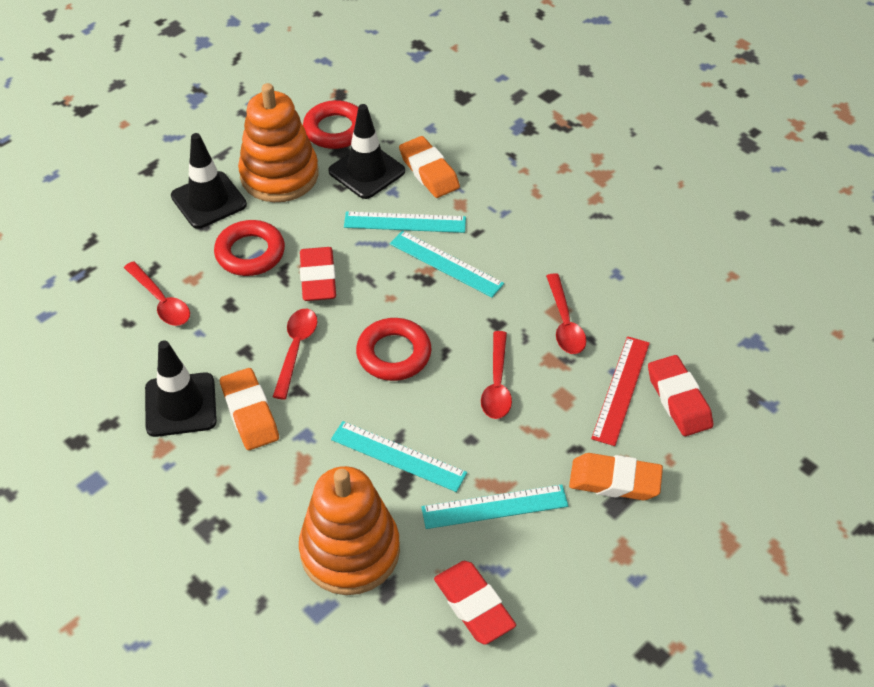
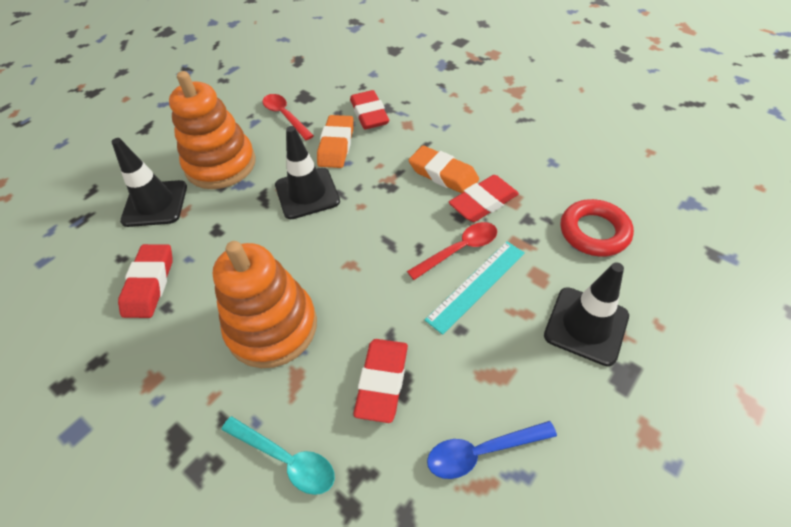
blue spoon: 0 -> 1
orange eraser: 3 -> 2
red eraser: 3 -> 4
red ring: 3 -> 1
red ruler: 1 -> 0
red spoon: 4 -> 2
turquoise ruler: 4 -> 1
turquoise spoon: 0 -> 1

